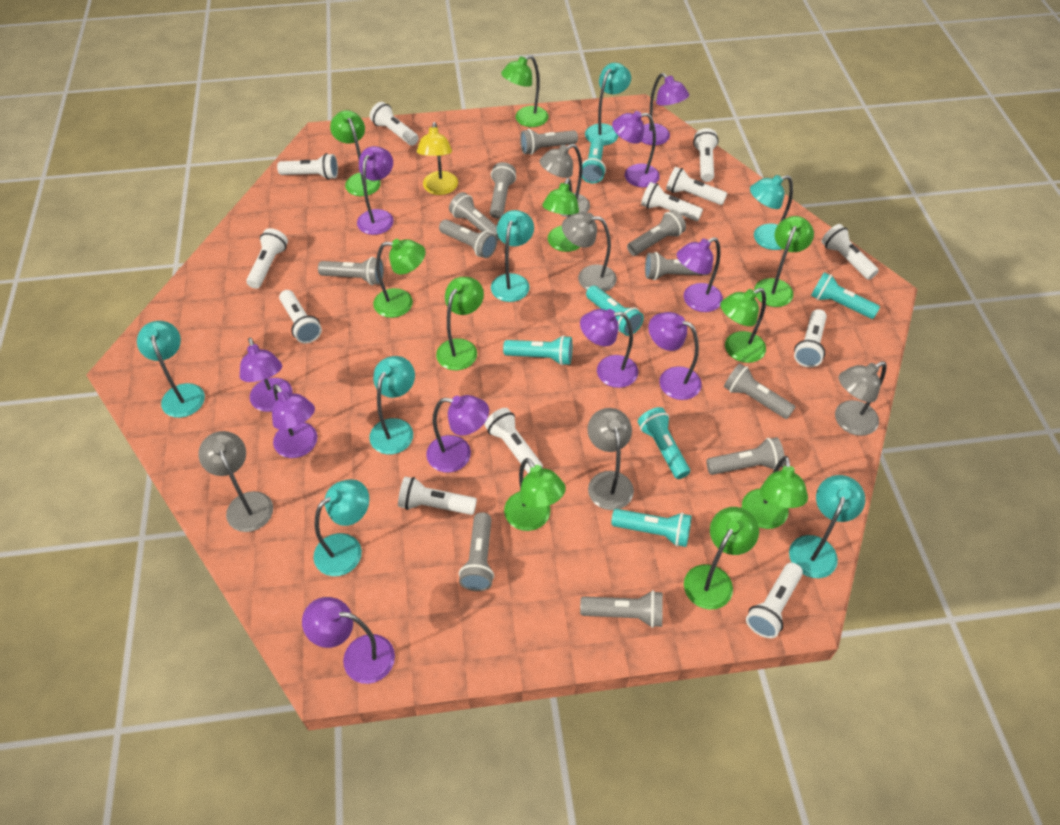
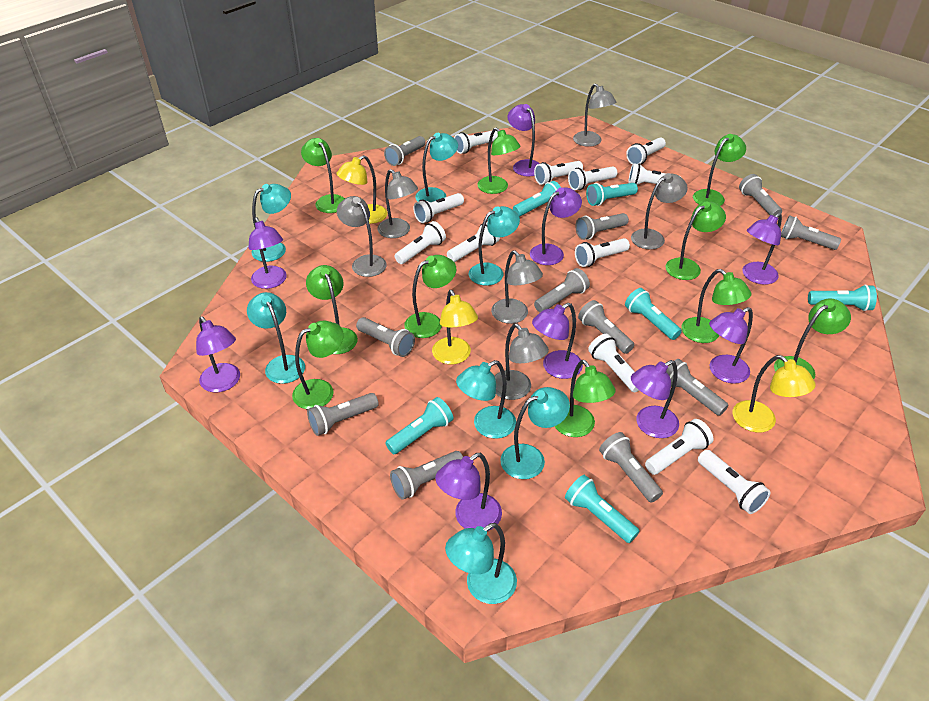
grey lamp: 5 -> 6
purple lamp: 10 -> 9
yellow lamp: 1 -> 3

